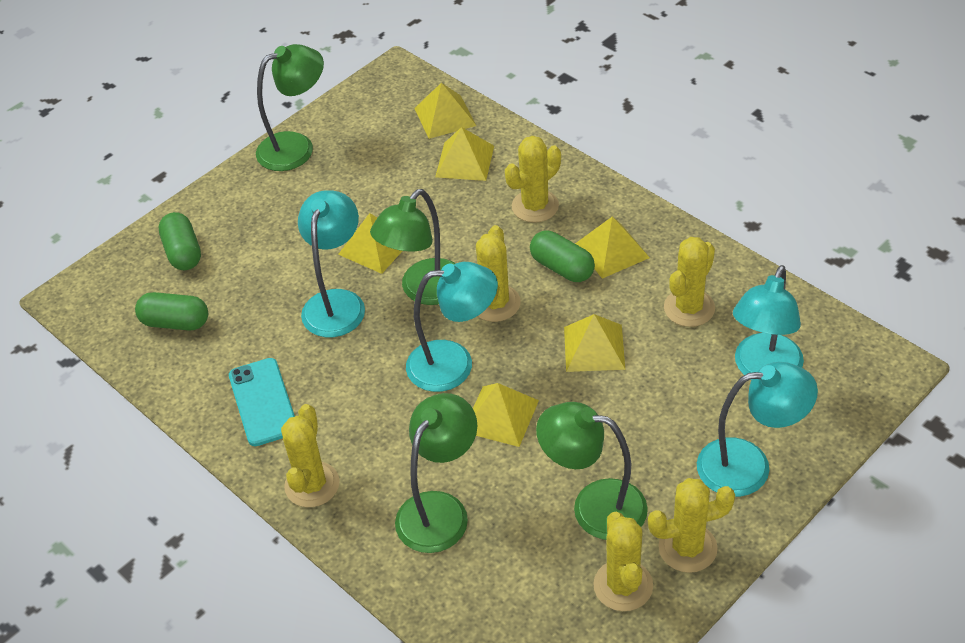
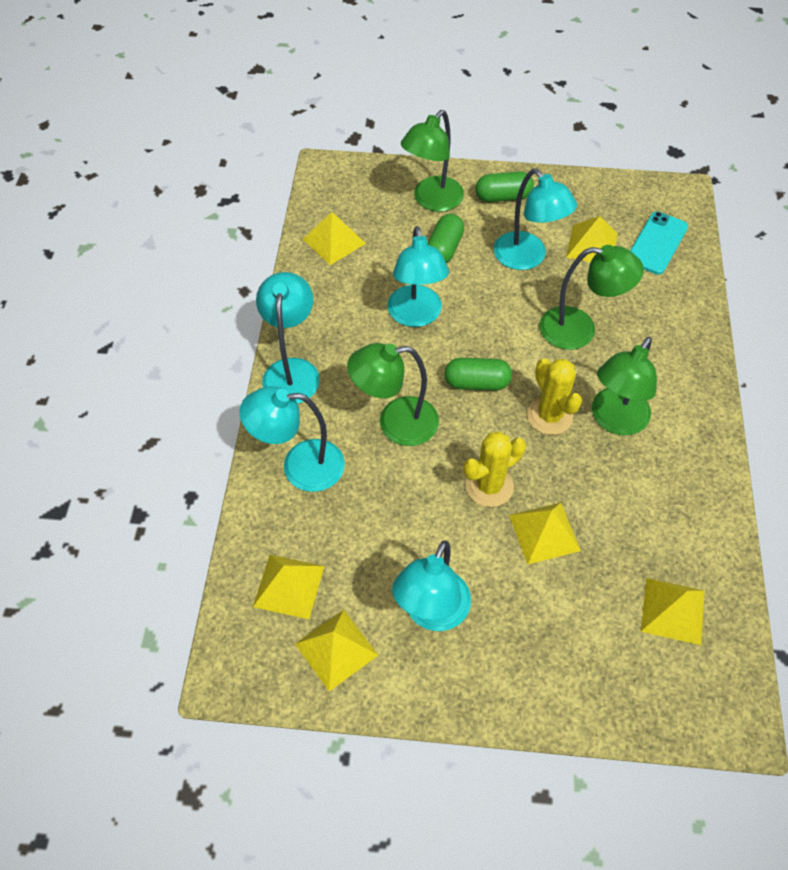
turquoise lamp: 4 -> 5
yellow cactus: 6 -> 2

